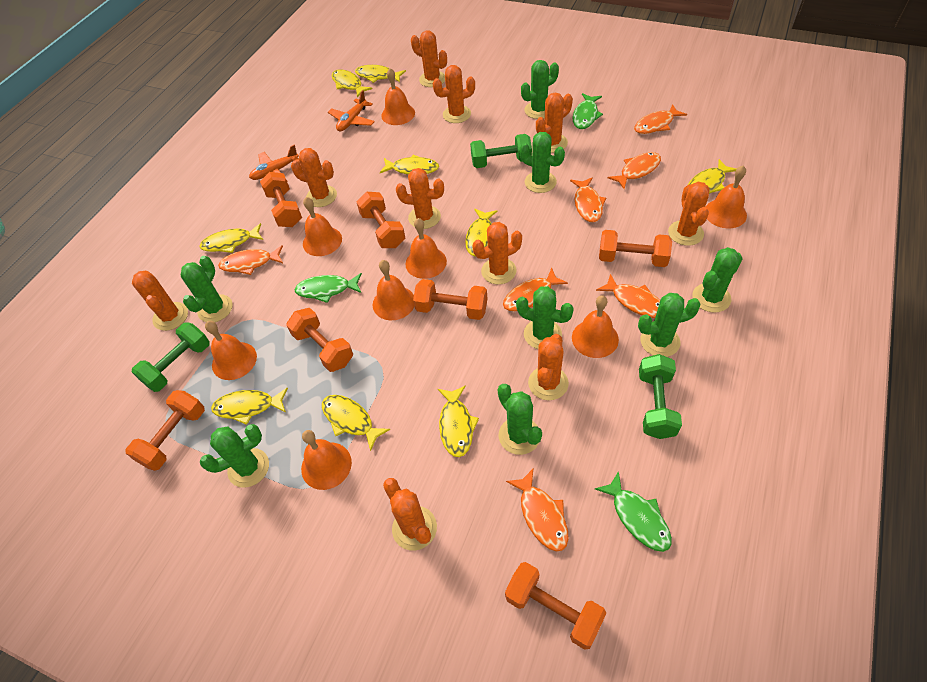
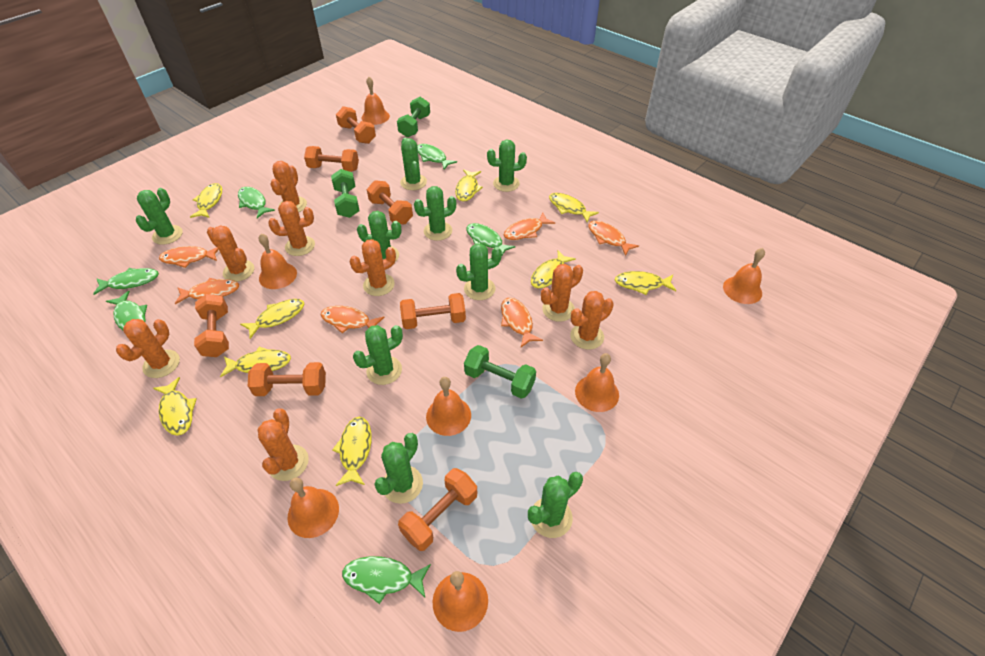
green cactus: 8 -> 9
green fish: 3 -> 6
orange bell: 8 -> 7
orange cactus: 10 -> 8
orange fish: 7 -> 6
orange plane: 2 -> 0

